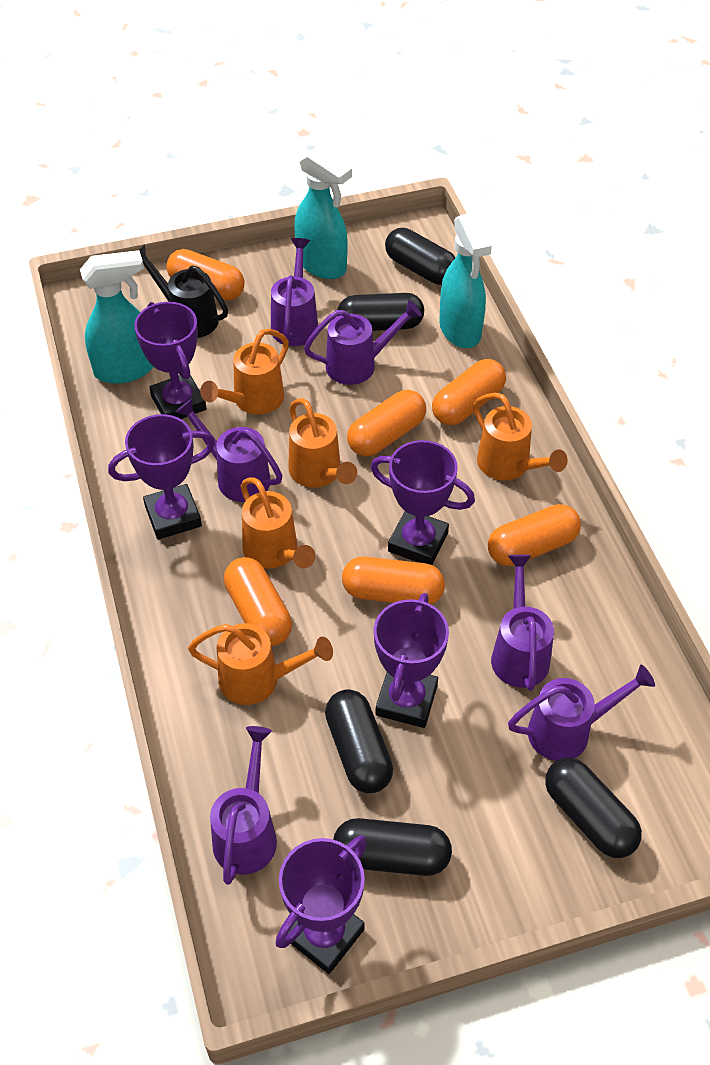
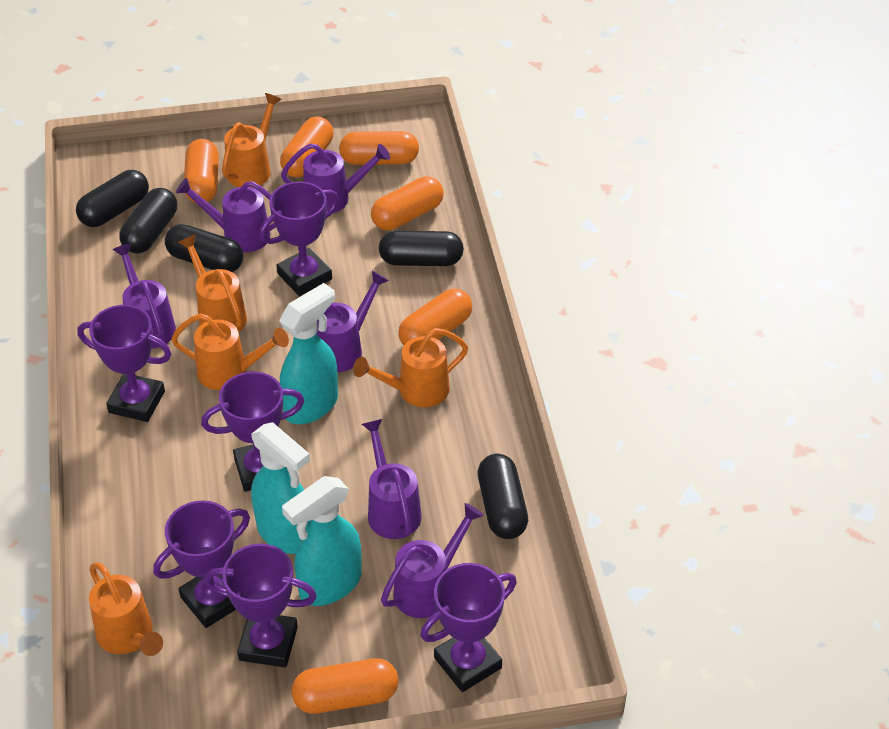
black watering can: 1 -> 0
purple trophy: 5 -> 6

